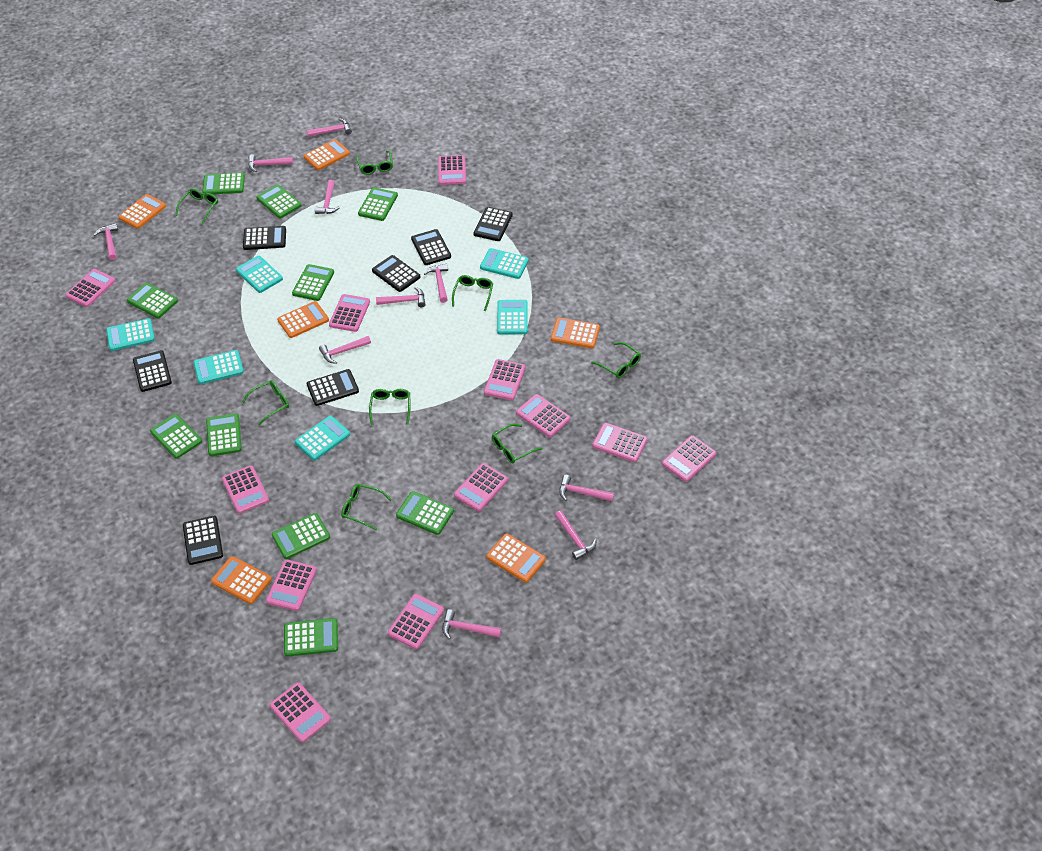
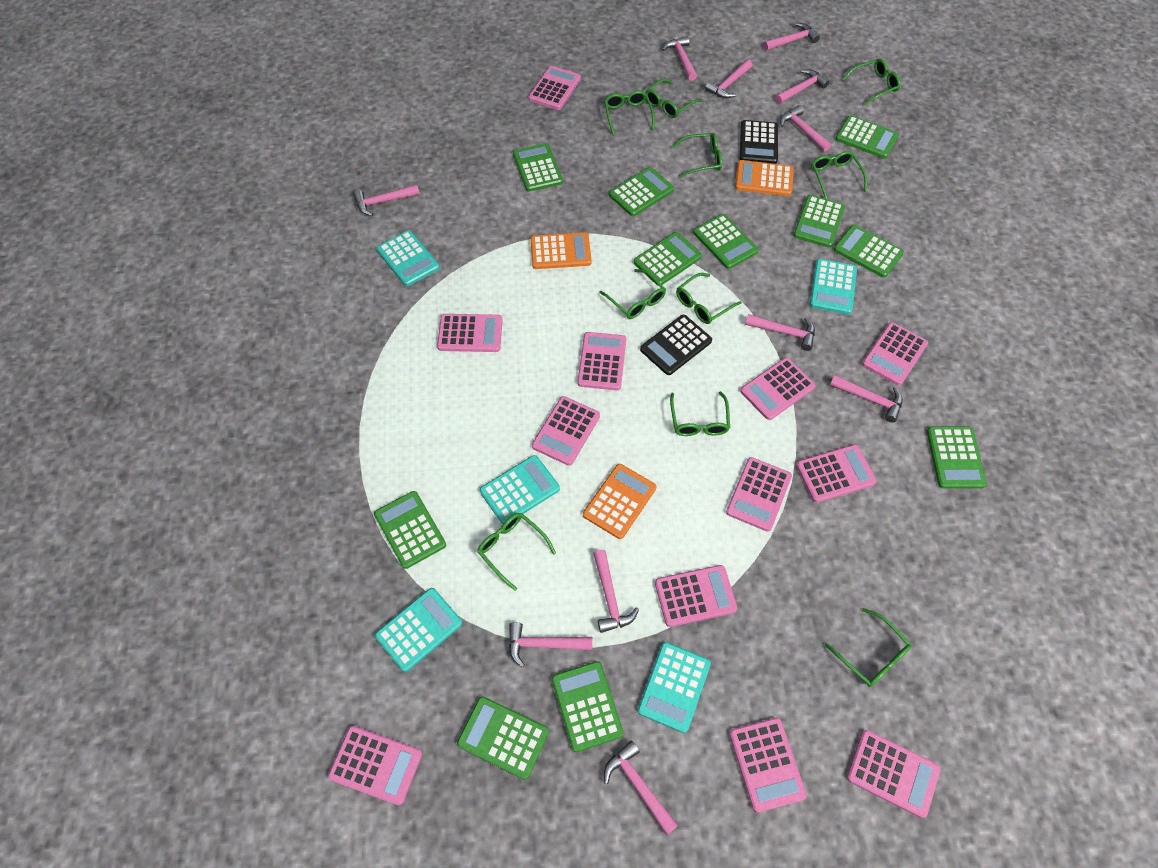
black calculator: 7 -> 2
green calculator: 10 -> 11
green glasses: 8 -> 10
orange calculator: 6 -> 3
pink hammer: 10 -> 11
turquoise calculator: 6 -> 5

